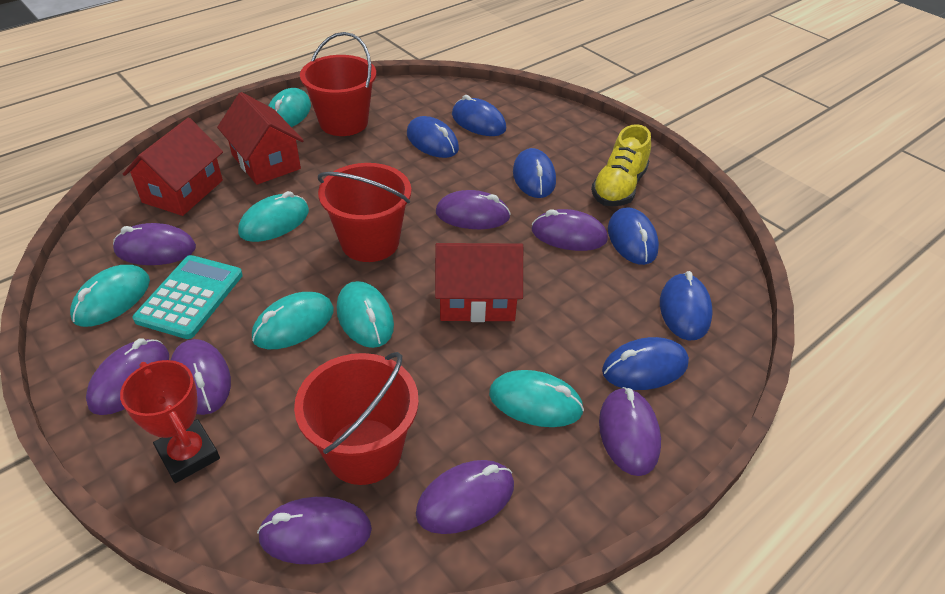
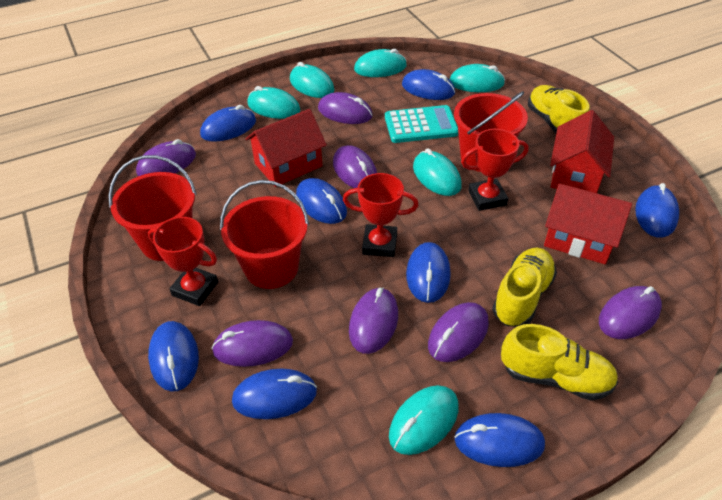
blue mouse: 6 -> 8
purple mouse: 8 -> 7
red trophy: 1 -> 3
yellow shoe: 1 -> 3

